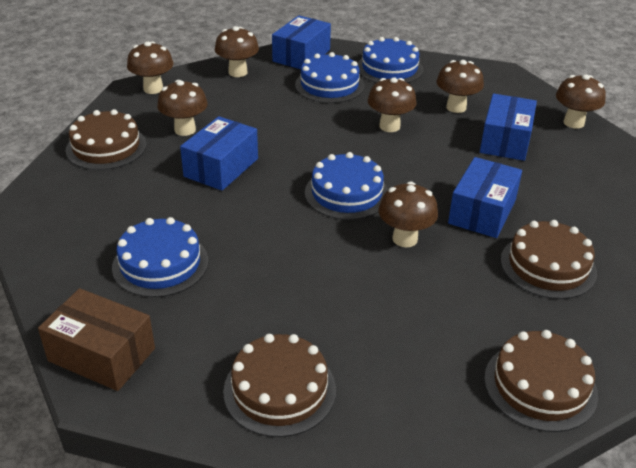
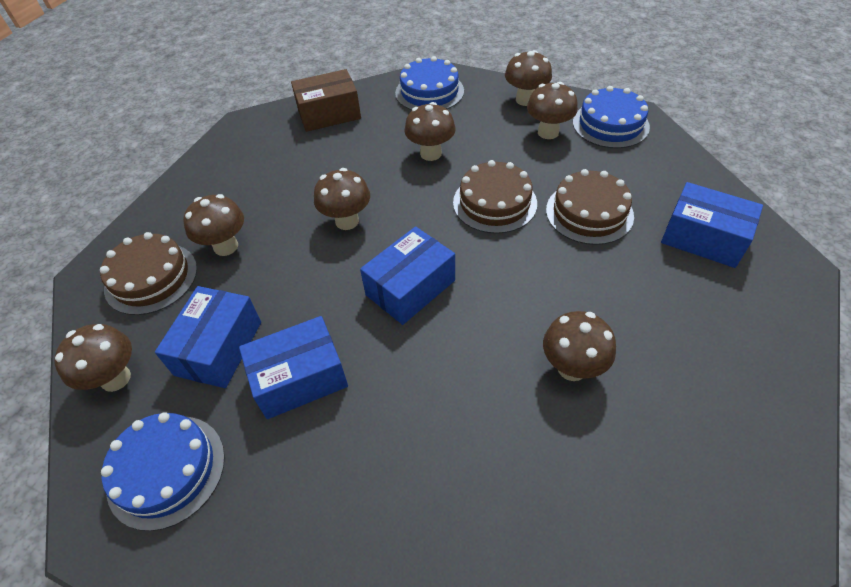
blue cake: 4 -> 3
brown cake: 4 -> 3

